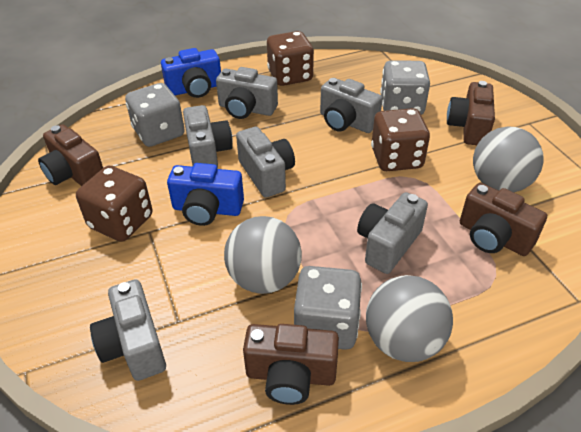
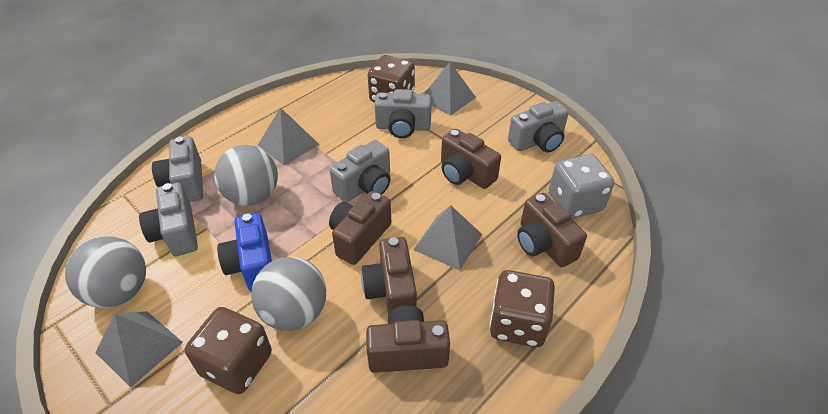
blue camera: 2 -> 1
brown camera: 4 -> 5
grey camera: 6 -> 5
grey dice: 3 -> 1
grey pyramid: 0 -> 4

